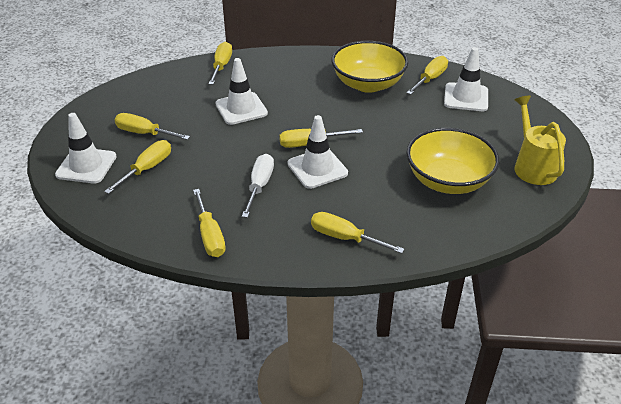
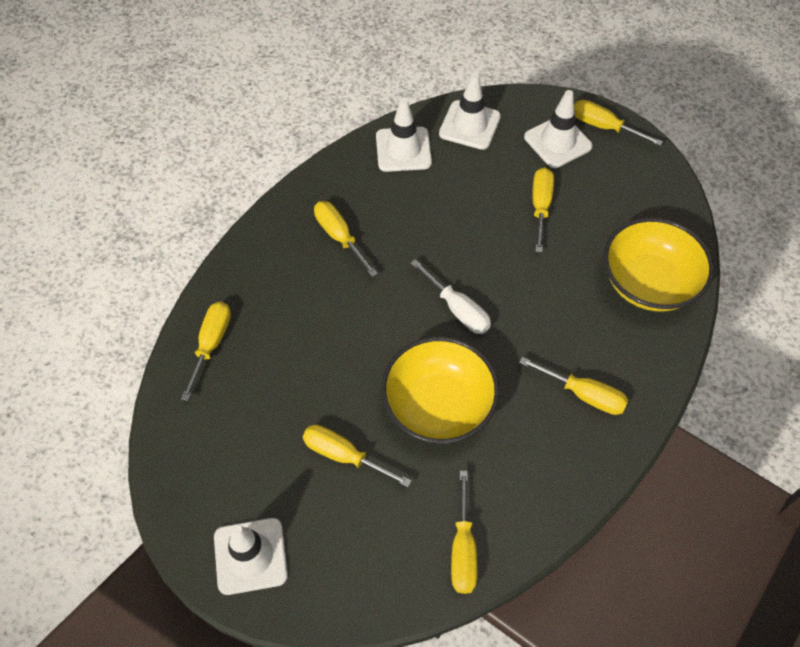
yellow watering can: 1 -> 0

